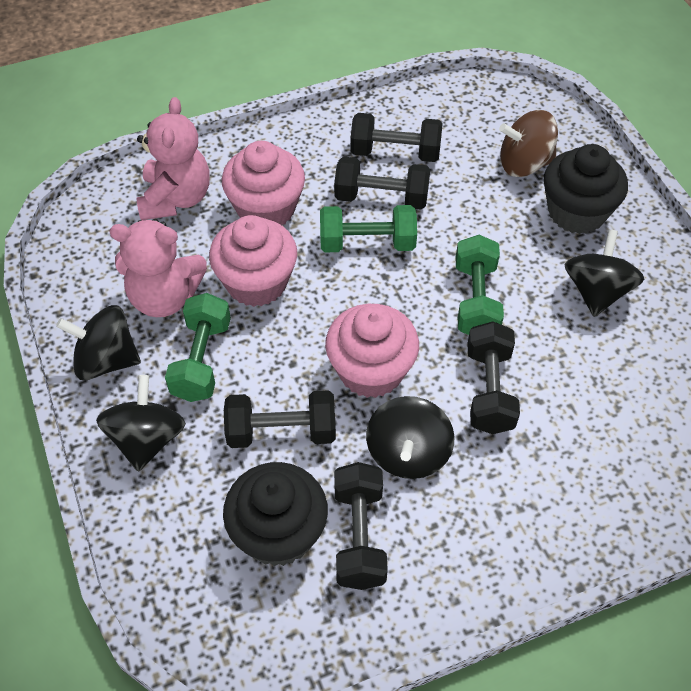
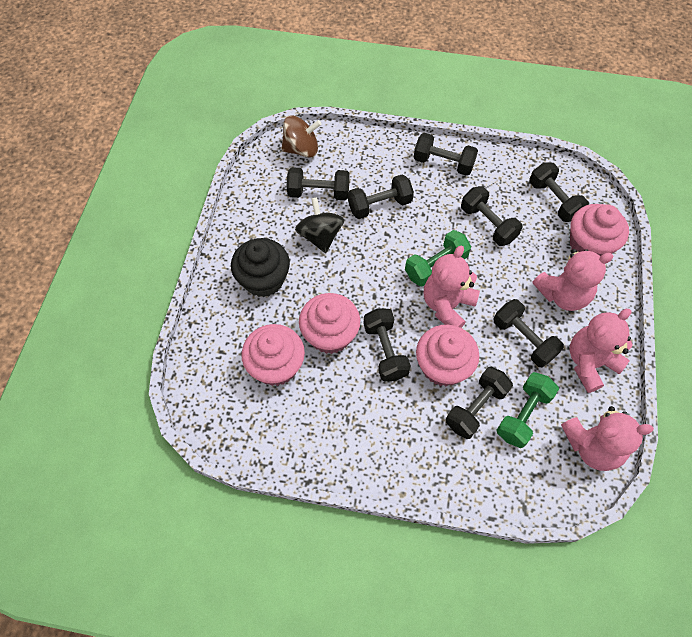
black cupcake: 2 -> 1
black dumbbell: 5 -> 8
black spinning top: 4 -> 1
green dumbbell: 3 -> 2
pink cupcake: 3 -> 4
pink teddy bear: 2 -> 4

